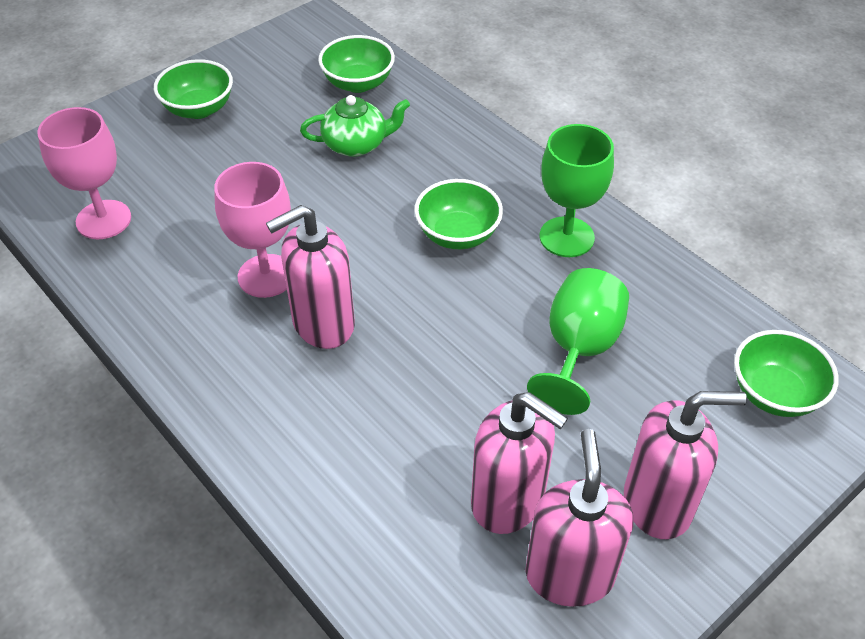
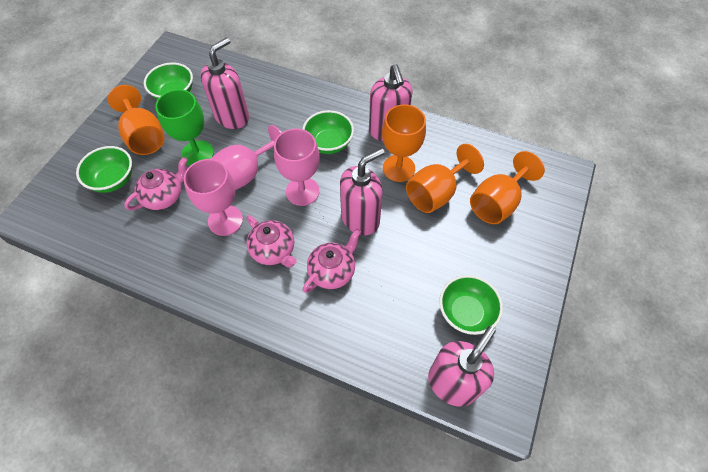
green goblet: 2 -> 1
green teapot: 1 -> 0
orange goblet: 0 -> 4
pink goblet: 2 -> 3
pink teapot: 0 -> 3

